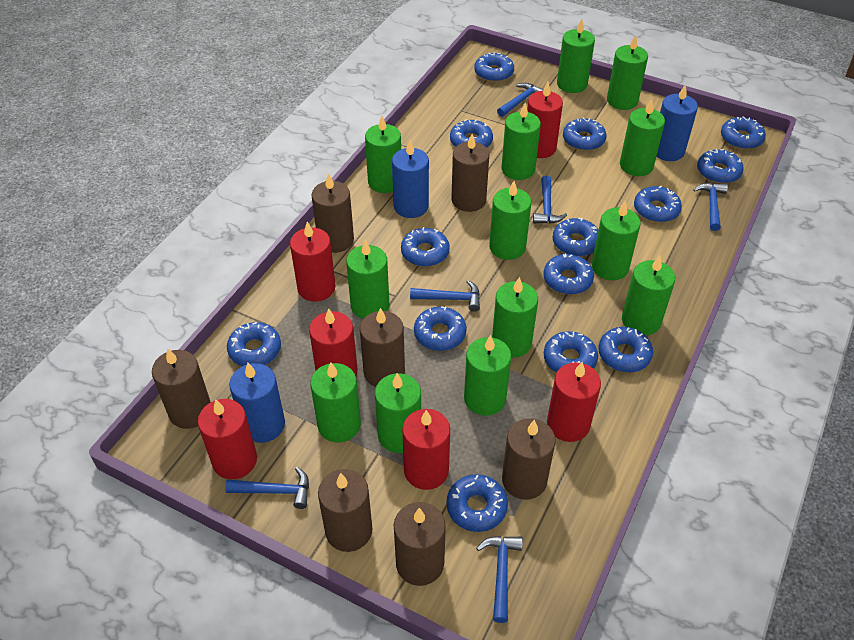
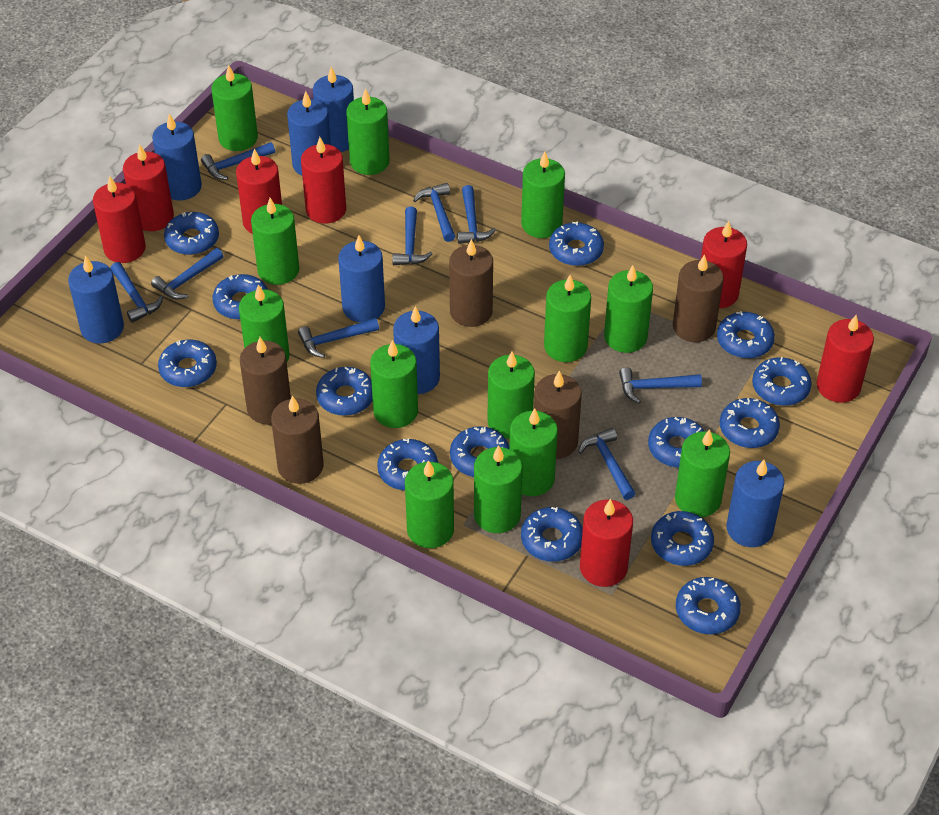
blue candle: 3 -> 7
blue hammer: 6 -> 9
brown candle: 7 -> 5
red candle: 6 -> 7

